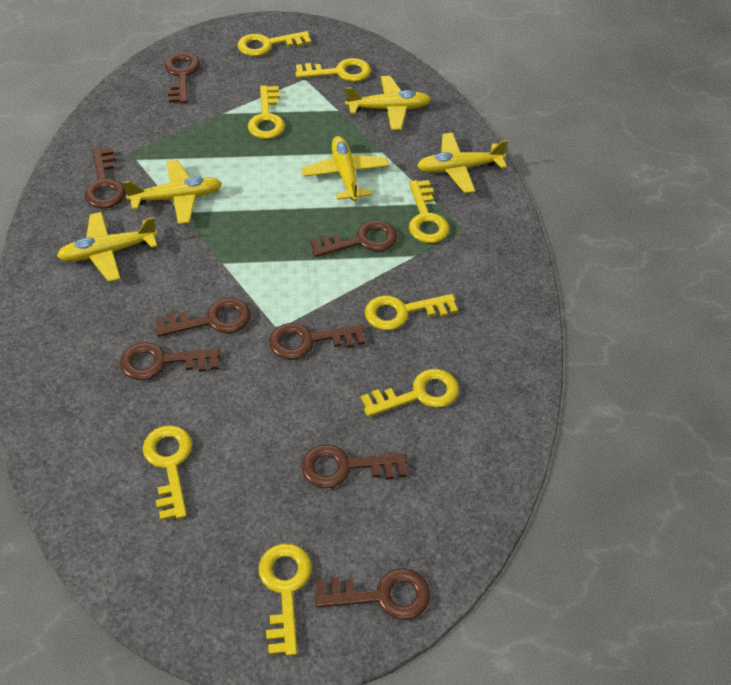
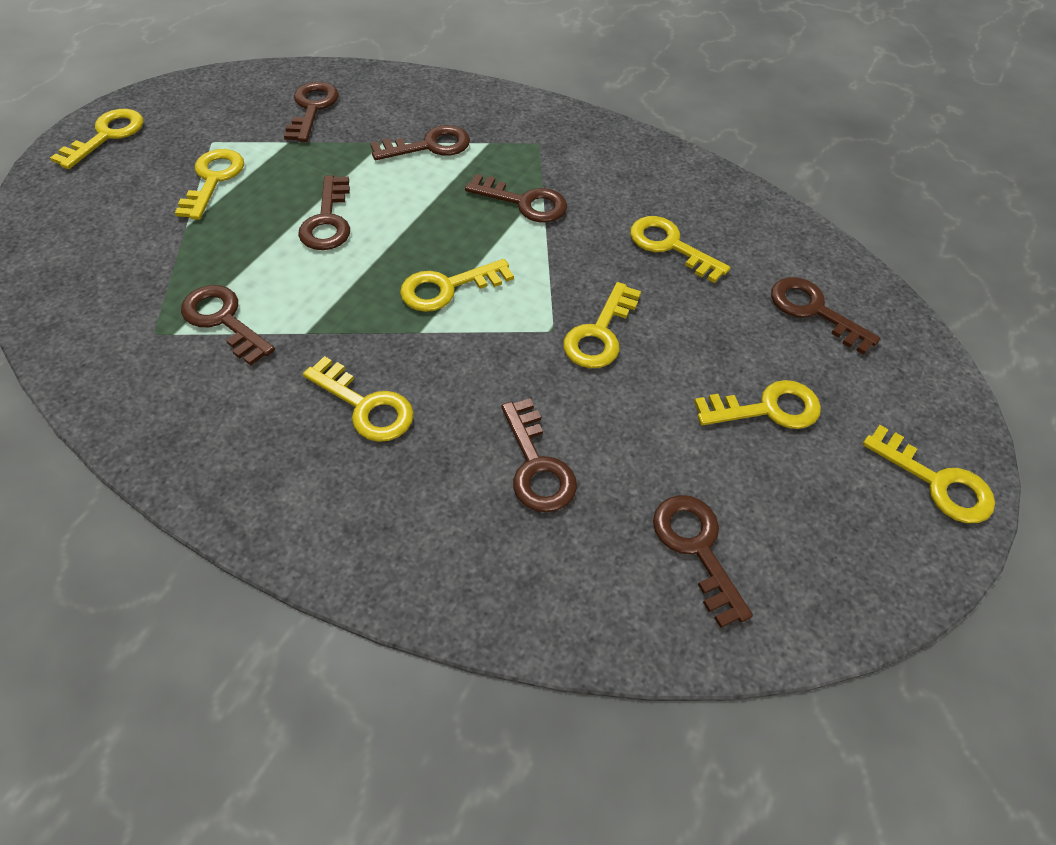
yellow plane: 5 -> 0

